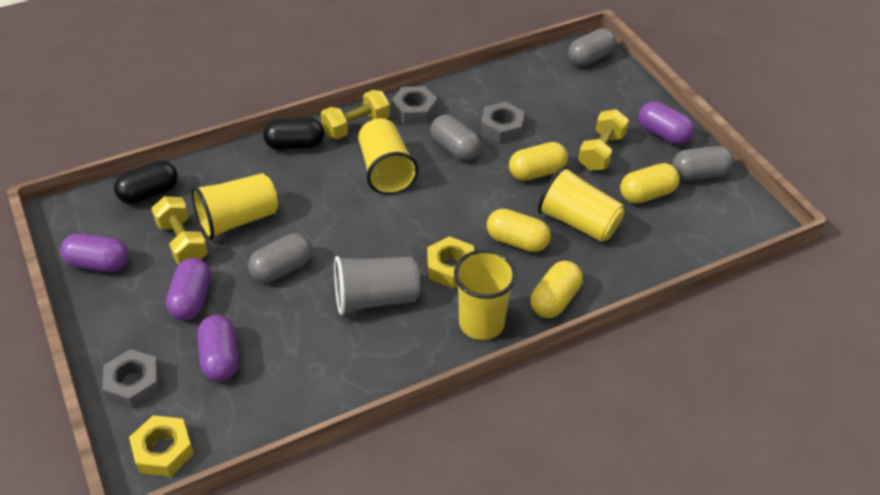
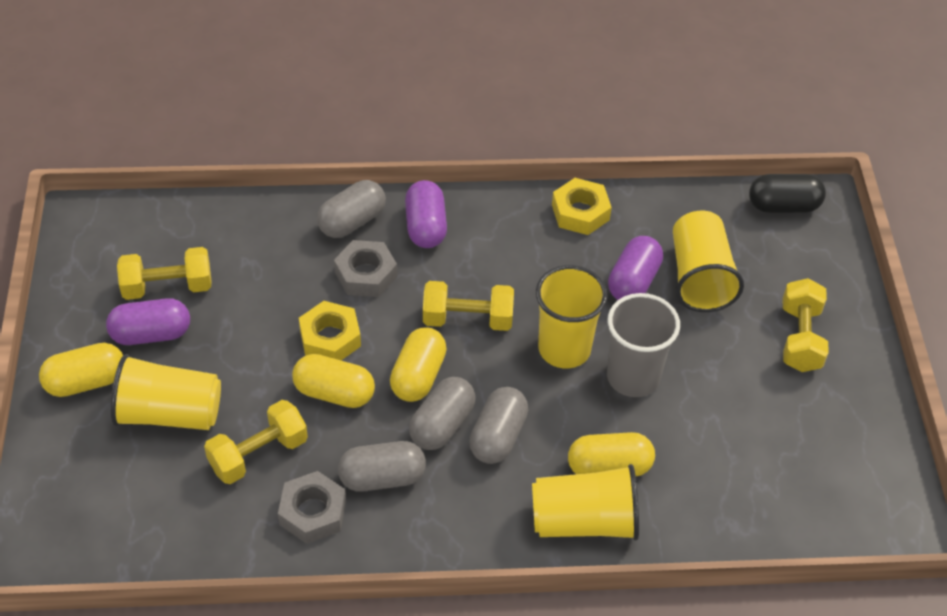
black capsule: 2 -> 1
grey nut: 3 -> 2
purple capsule: 4 -> 3
yellow dumbbell: 3 -> 4

